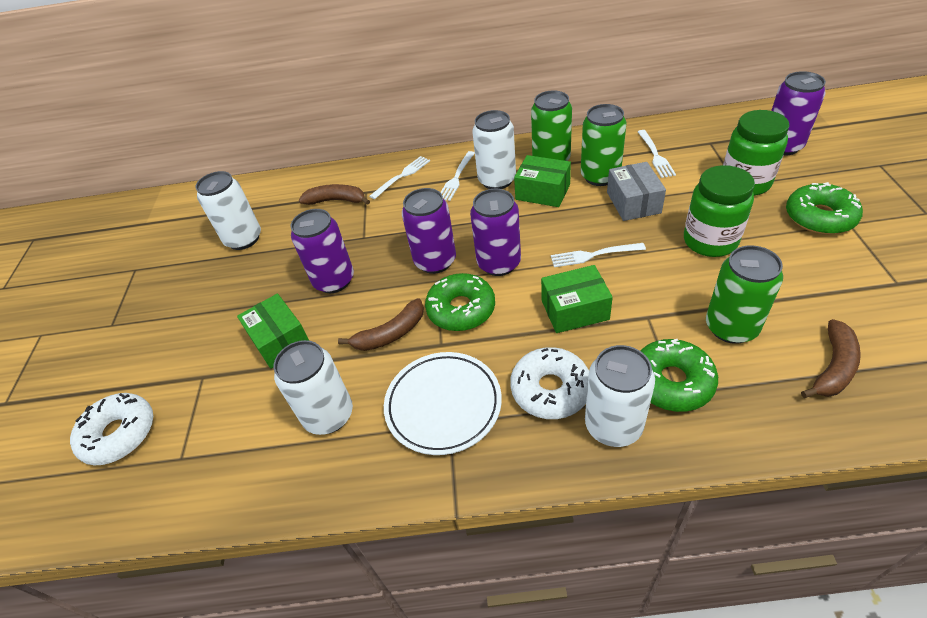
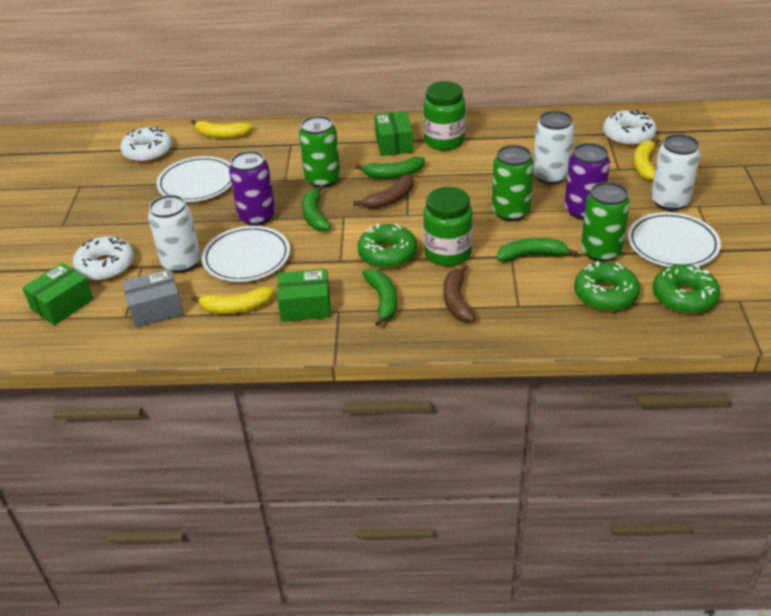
brown banana: 3 -> 2
green banana: 0 -> 4
purple can: 4 -> 2
white can: 4 -> 3
white donut: 2 -> 3
white fork: 4 -> 0
white plate: 1 -> 3
yellow banana: 0 -> 3

